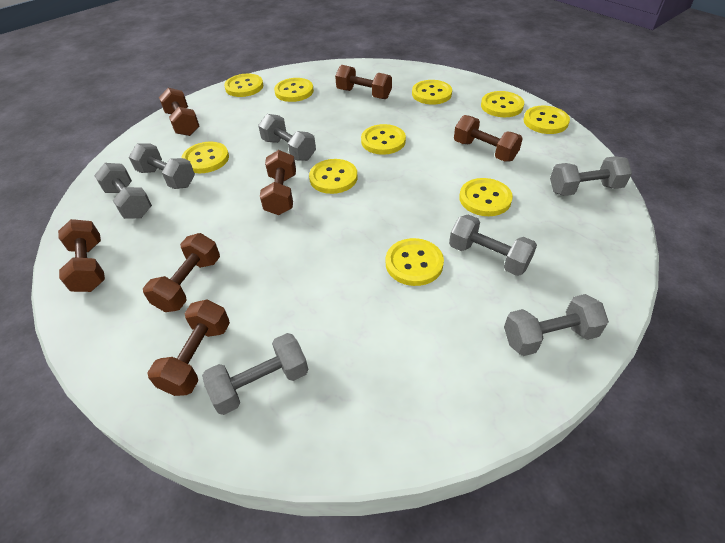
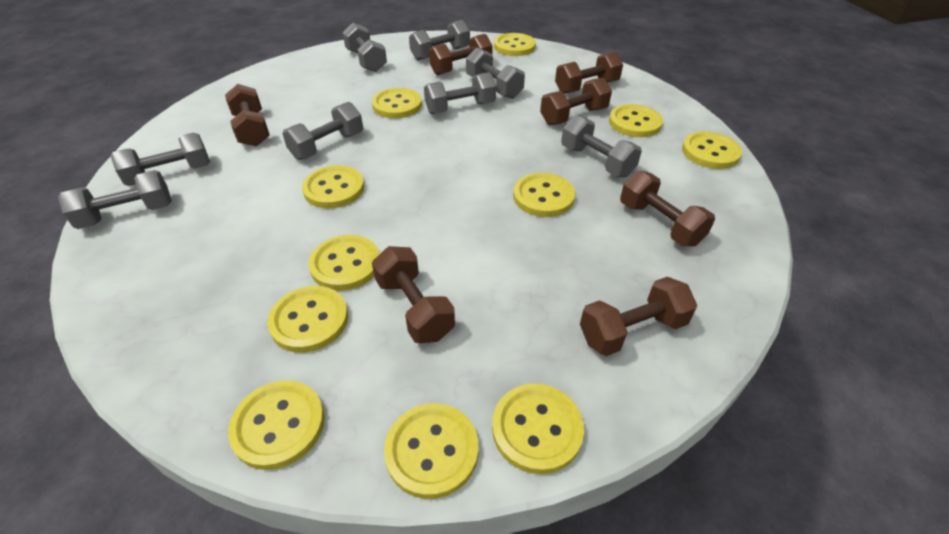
grey dumbbell: 7 -> 8
yellow button: 10 -> 11

